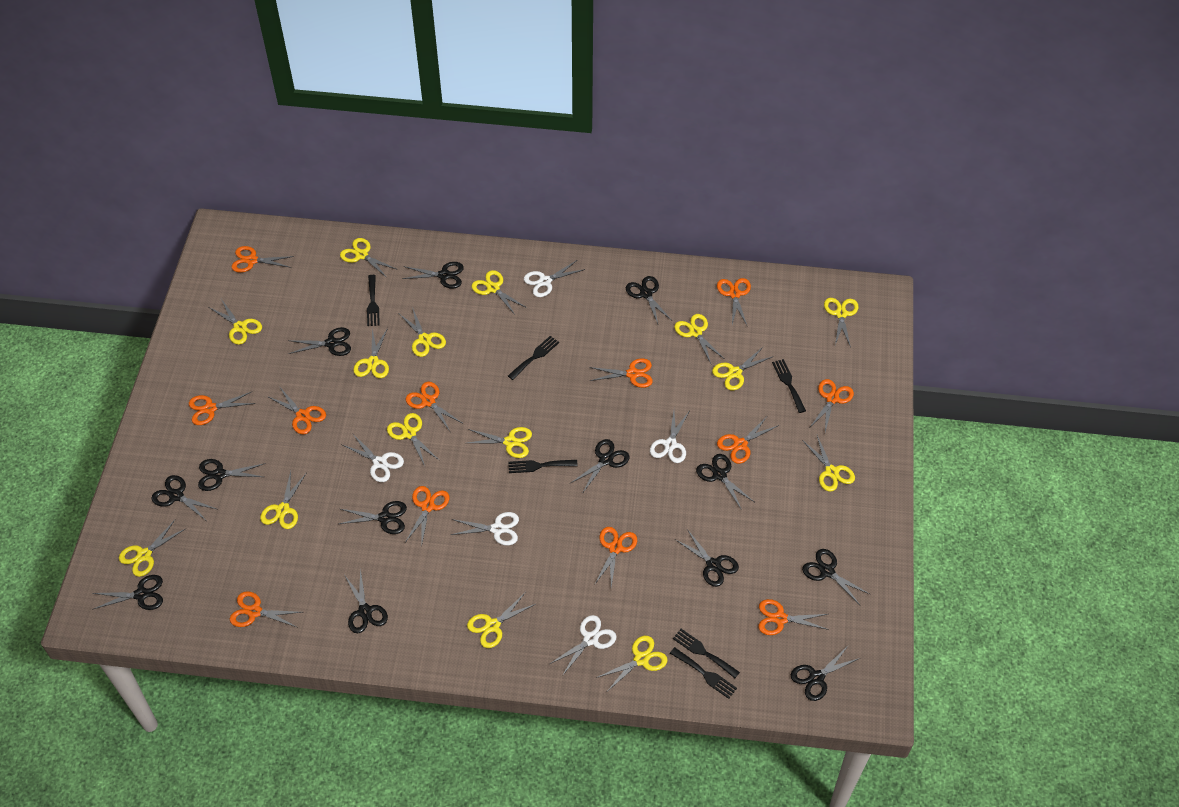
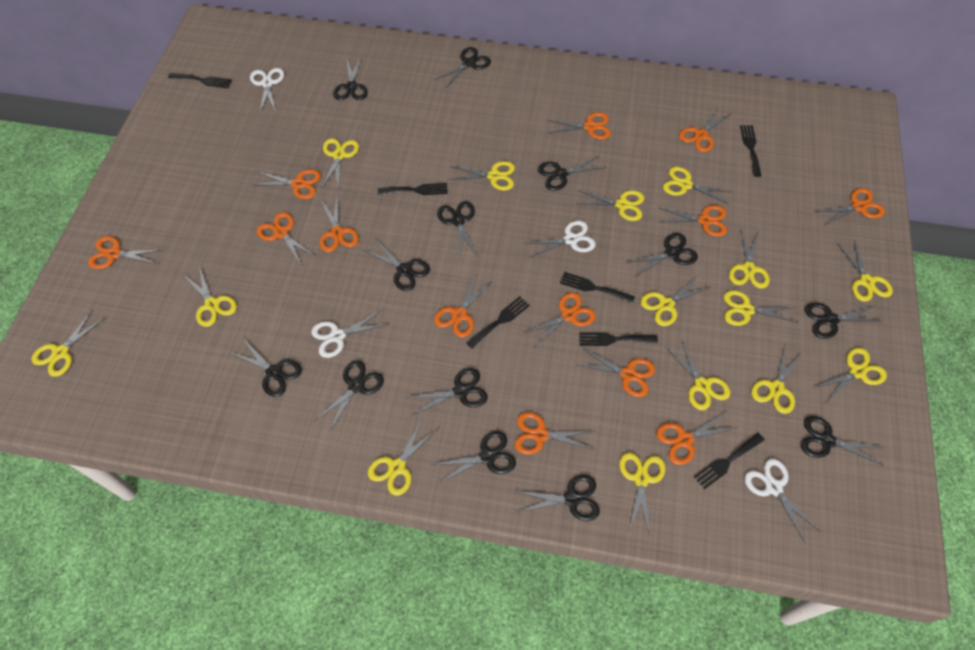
black fork: 6 -> 7
orange scissors: 12 -> 13
white scissors: 5 -> 4

